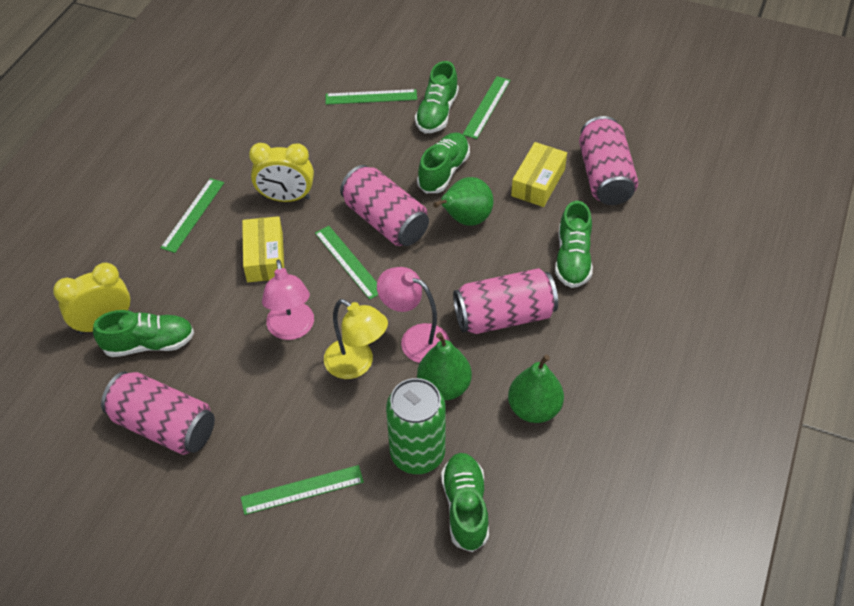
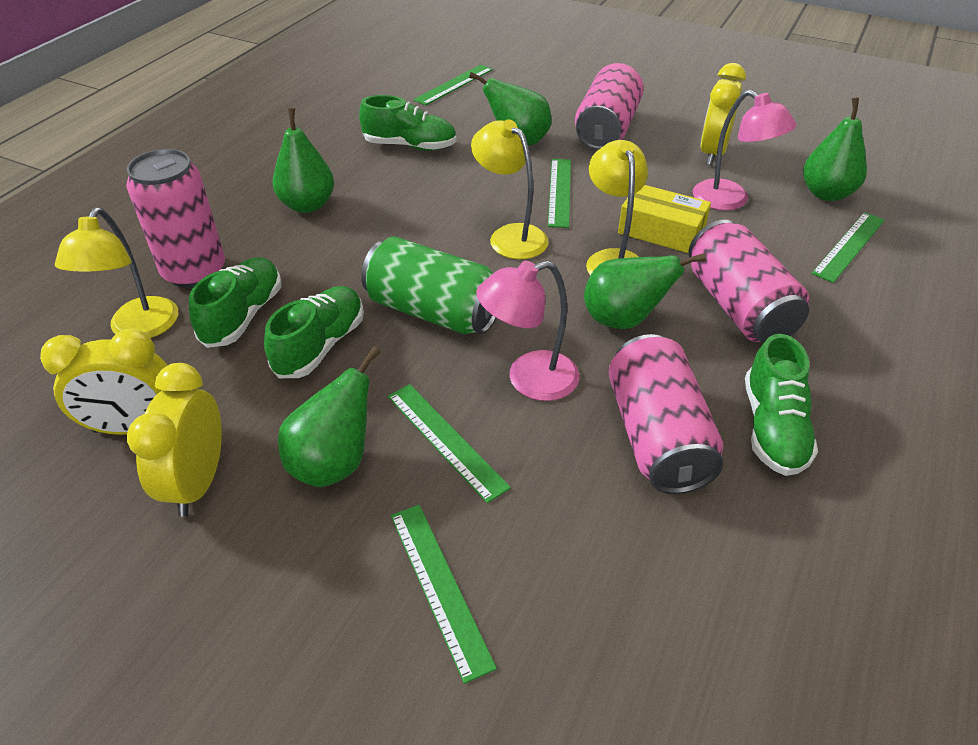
green pear: 3 -> 5
green shoe: 5 -> 4
yellow box: 2 -> 1
yellow clock: 2 -> 3
yellow lamp: 1 -> 3

